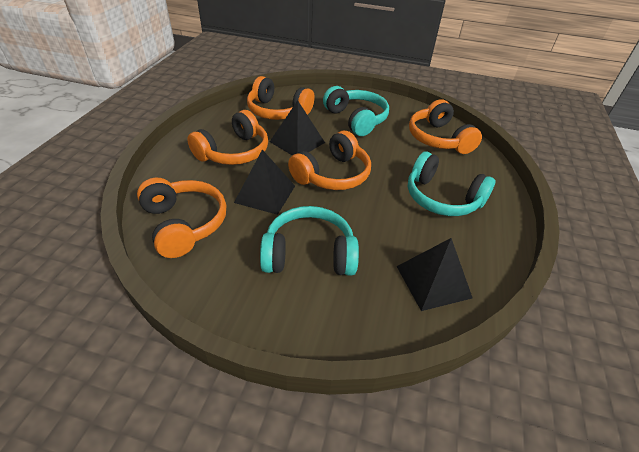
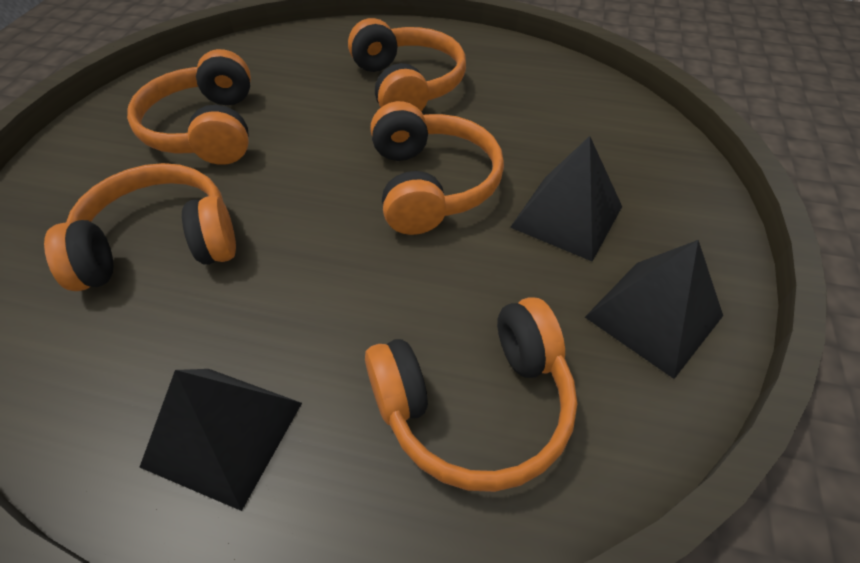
turquoise headphones: 3 -> 0

